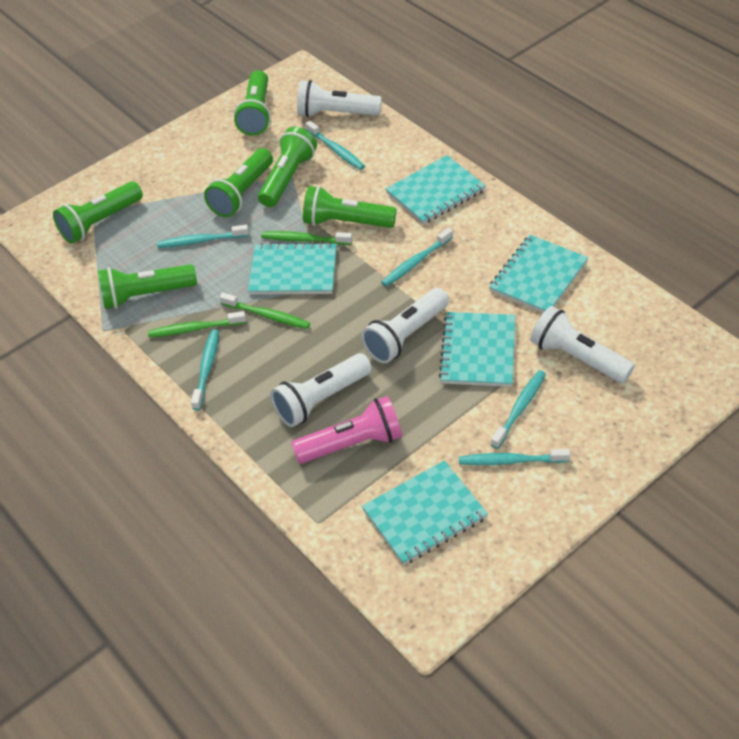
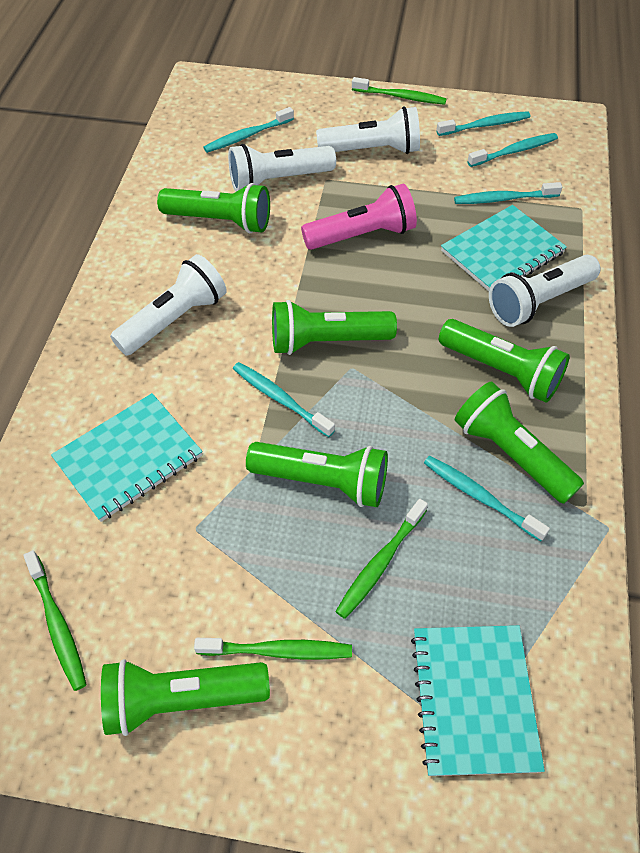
green toothbrush: 3 -> 4
turquoise notebook: 5 -> 3

